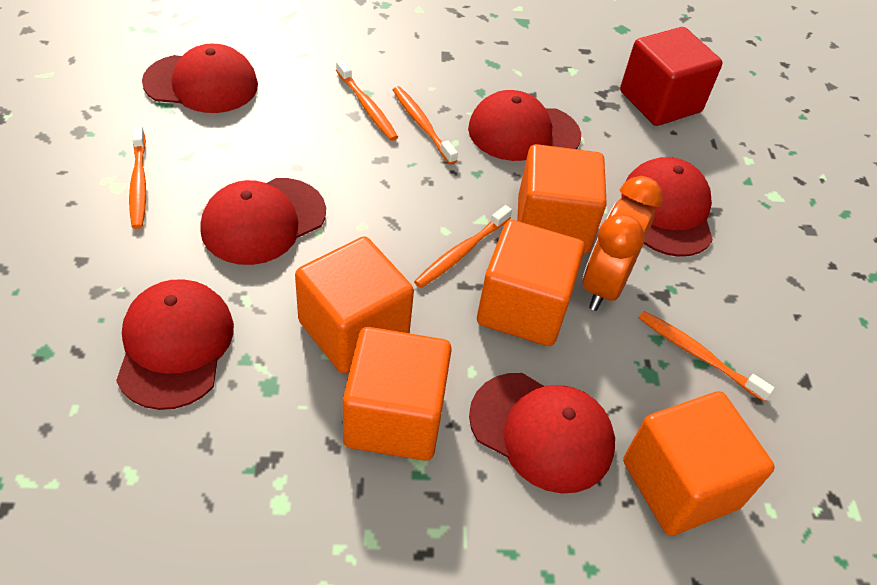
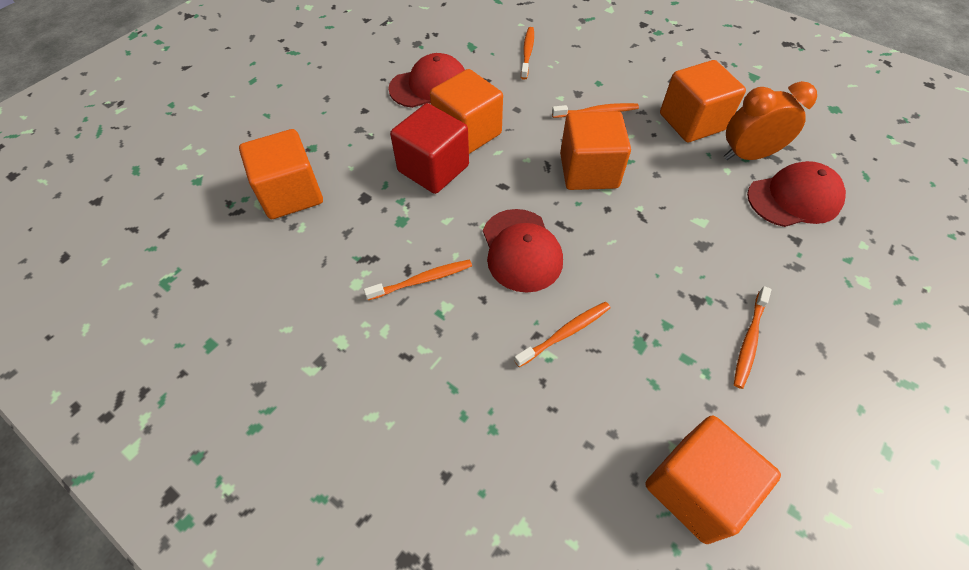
red cap: 6 -> 3

